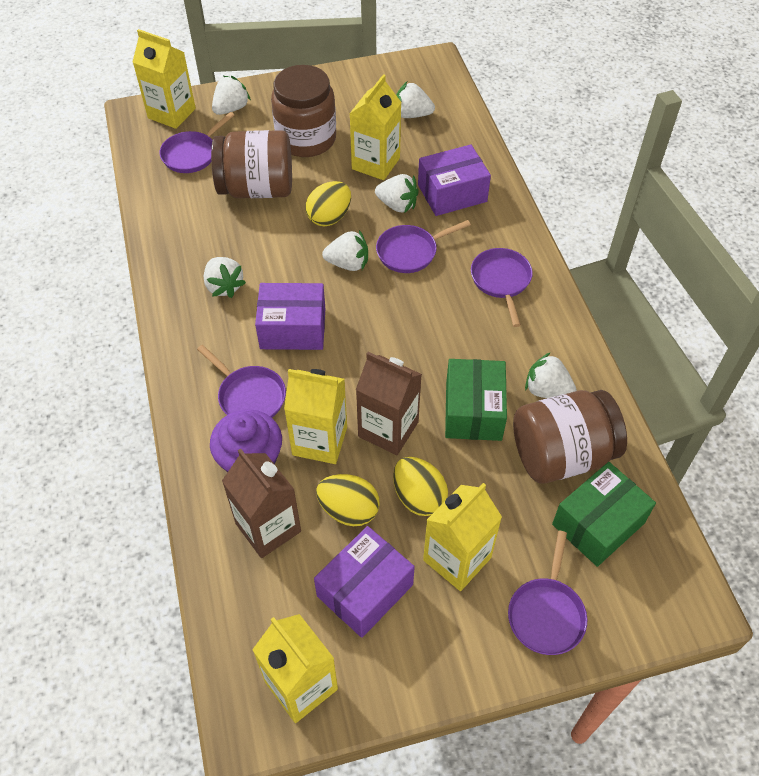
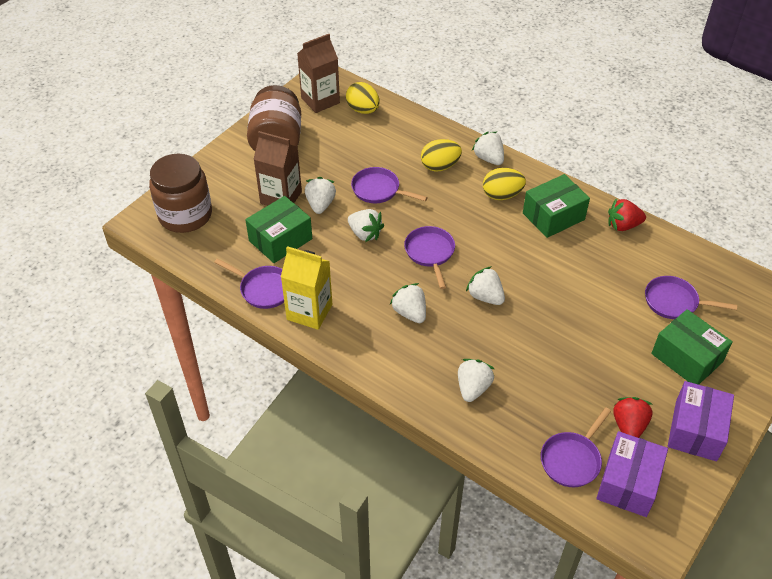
brown jar: 3 -> 2
green box: 2 -> 3
purple box: 3 -> 2
purple cupcake: 1 -> 0
red strawberry: 0 -> 2
yellow carton: 5 -> 1

